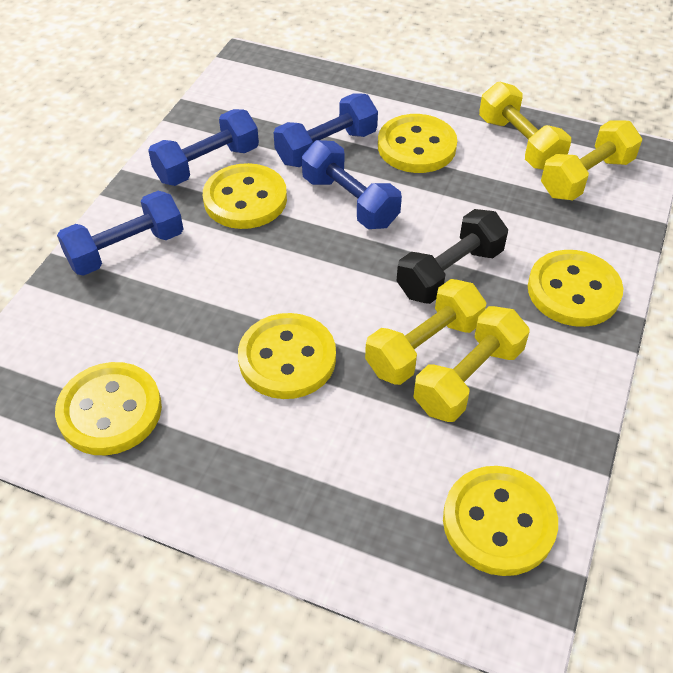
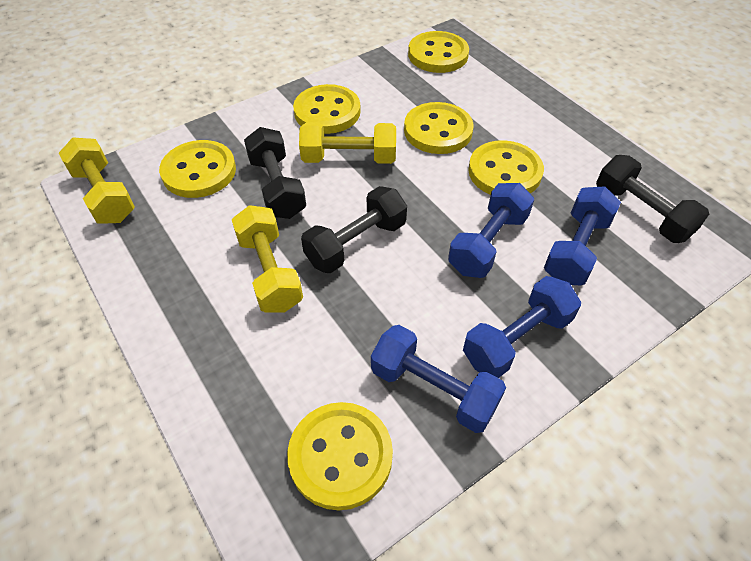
black dumbbell: 1 -> 3
yellow dumbbell: 4 -> 3

